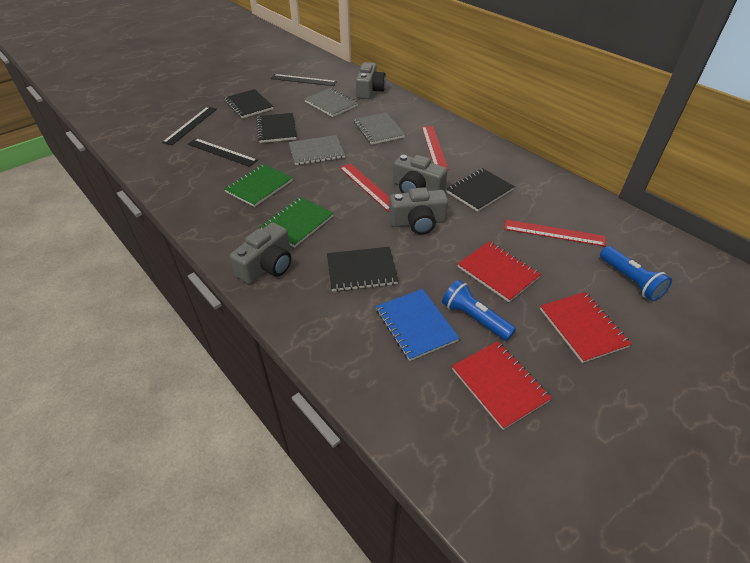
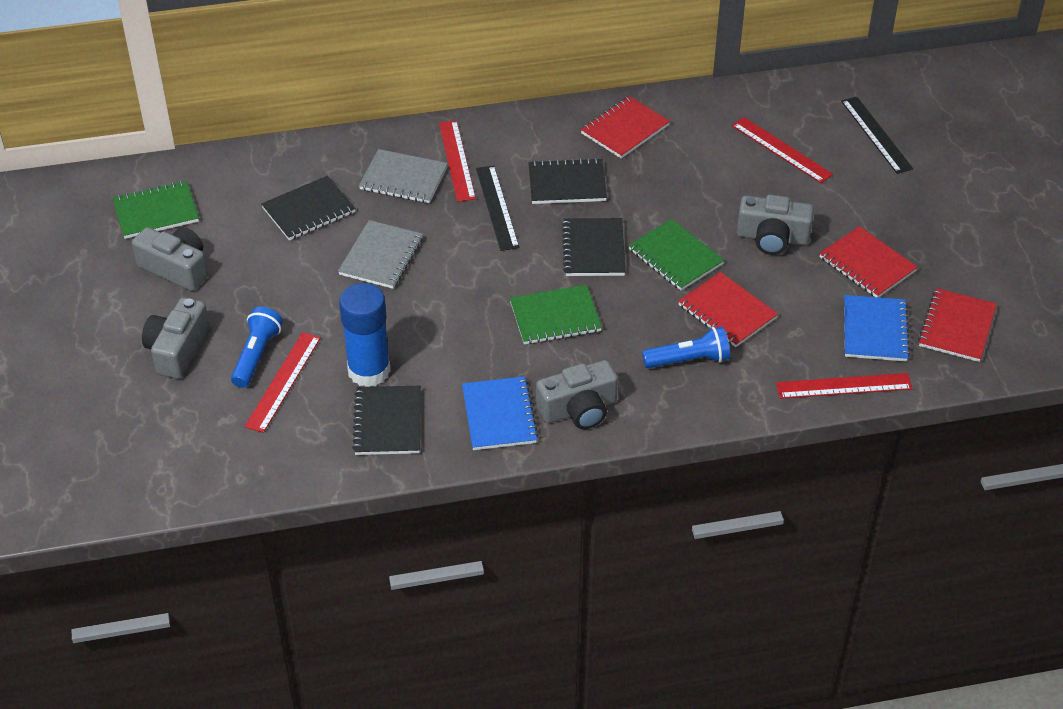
black ruler: 3 -> 2
blue glue stick: 0 -> 1
blue notebook: 1 -> 2
green notebook: 2 -> 3
grey notebook: 3 -> 2
red notebook: 3 -> 4
red ruler: 3 -> 4

